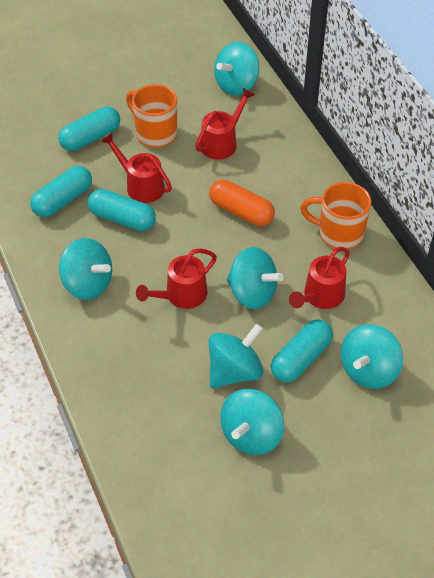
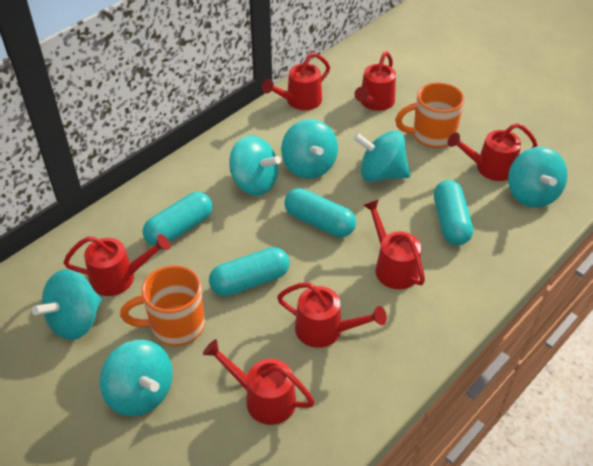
orange capsule: 1 -> 0
red watering can: 4 -> 7

